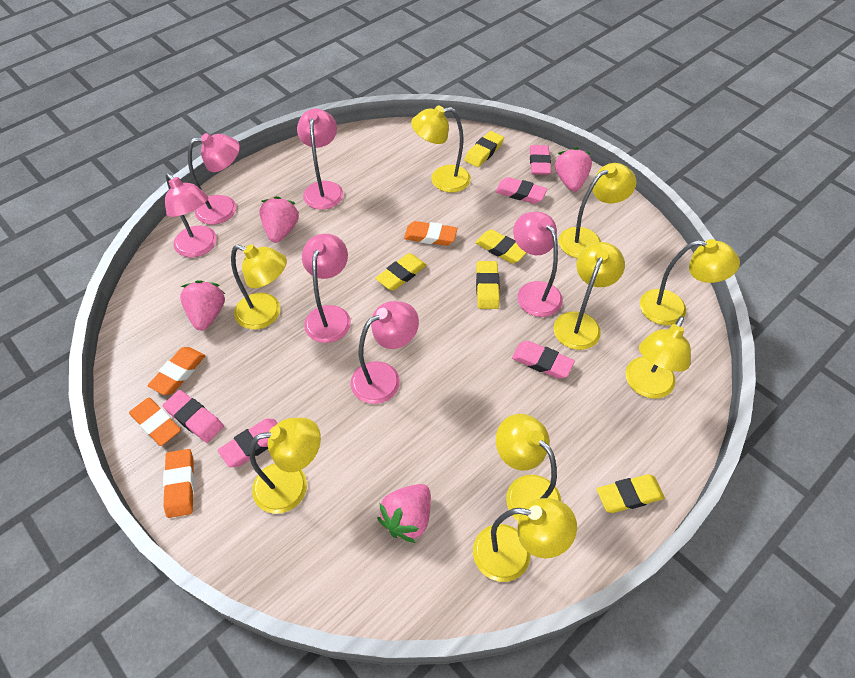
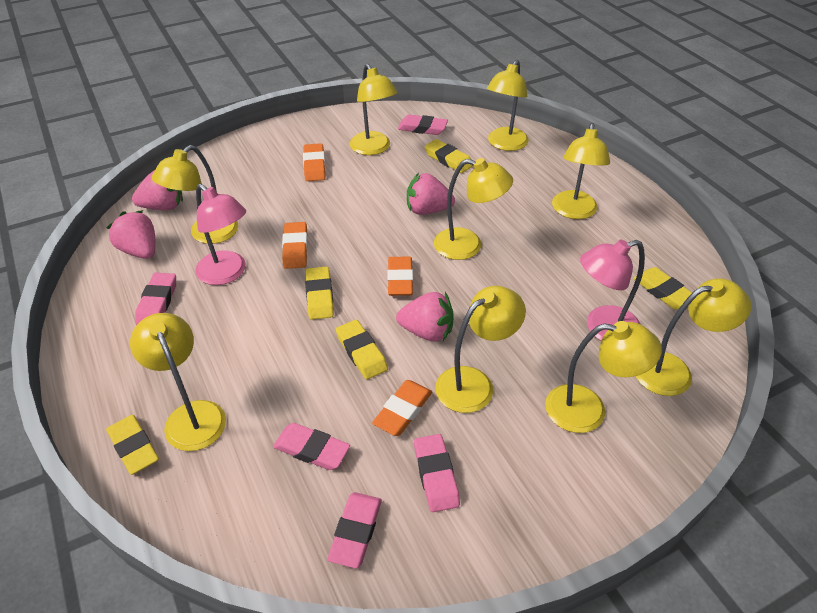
pink lamp: 6 -> 2

